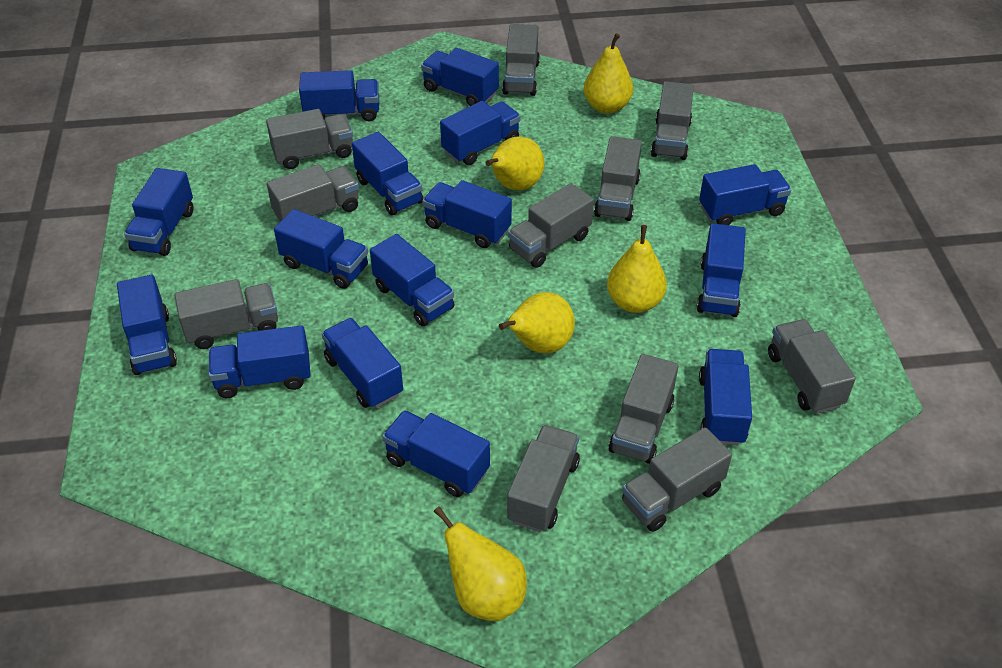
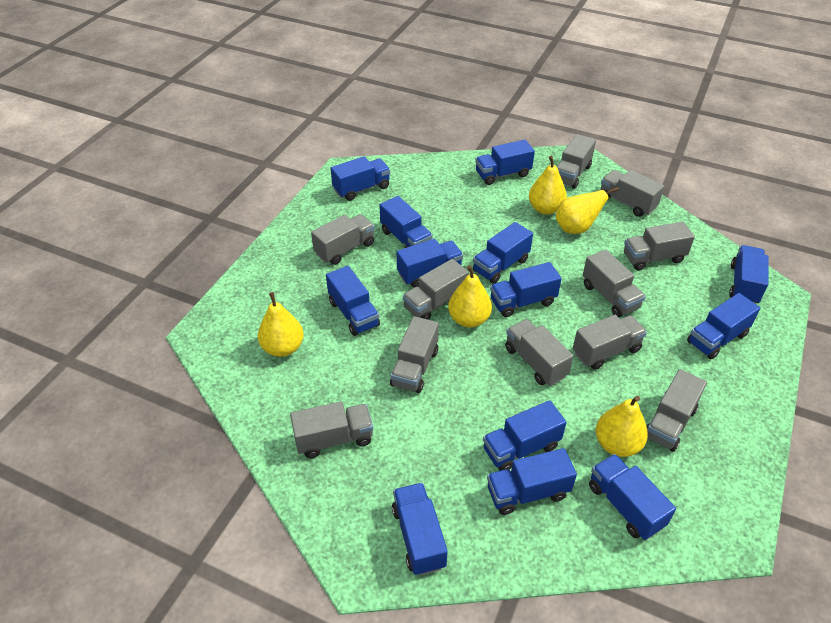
blue truck: 15 -> 13

